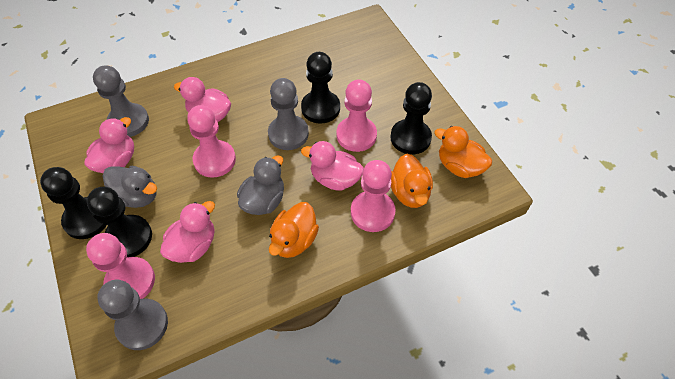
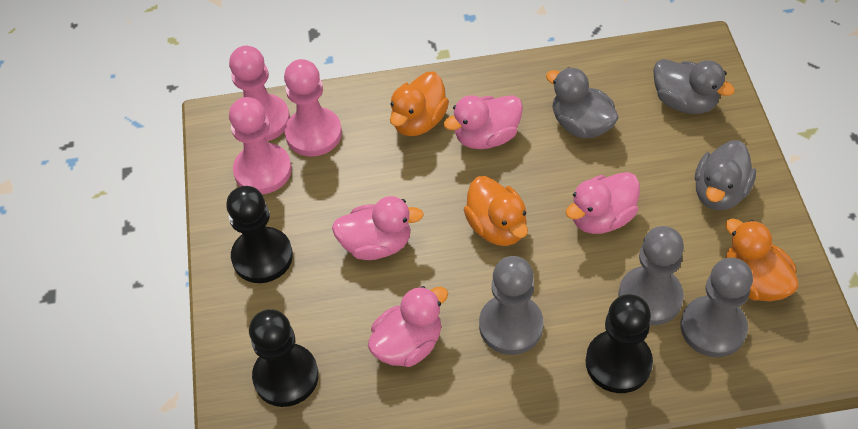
black pawn: 4 -> 3
grey duck: 2 -> 3
pink pawn: 4 -> 3

